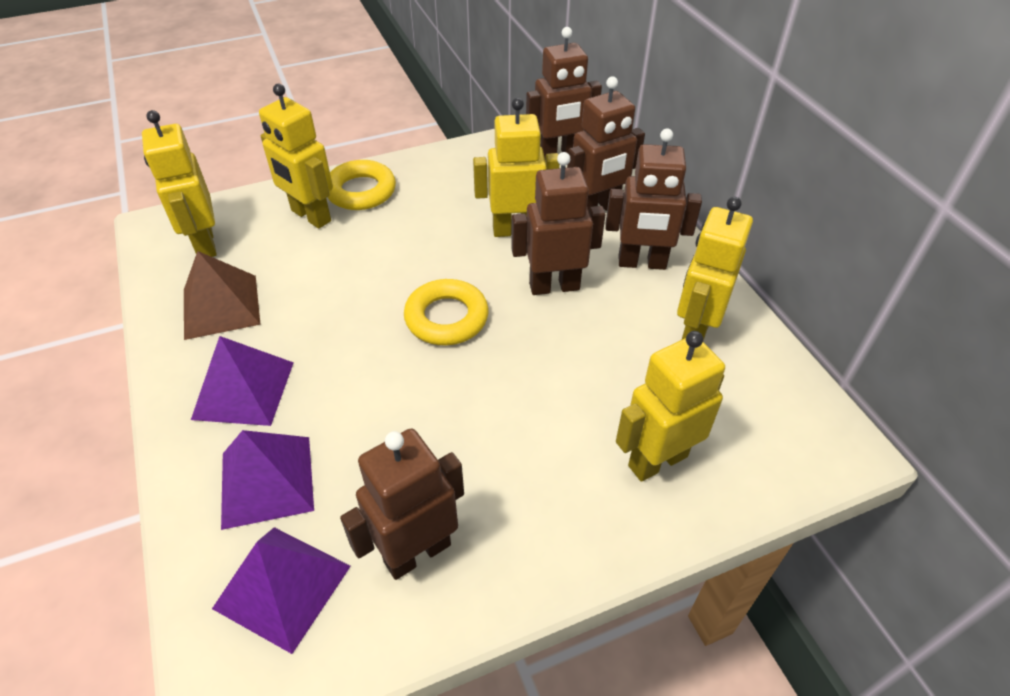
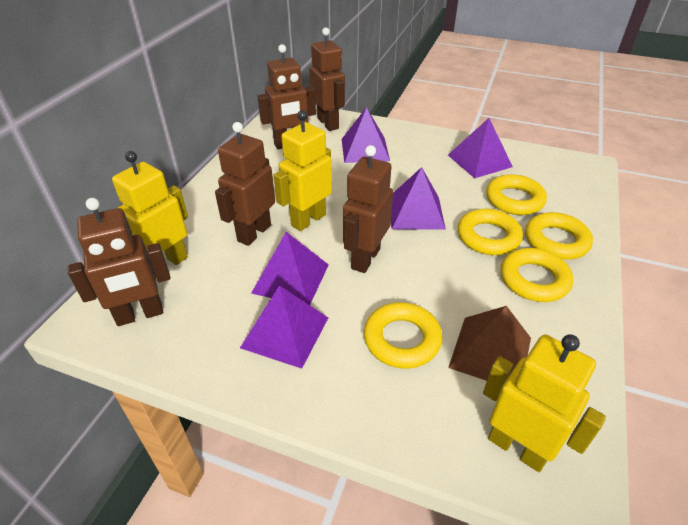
purple pyramid: 3 -> 5
yellow ring: 2 -> 5
yellow robot: 5 -> 3

